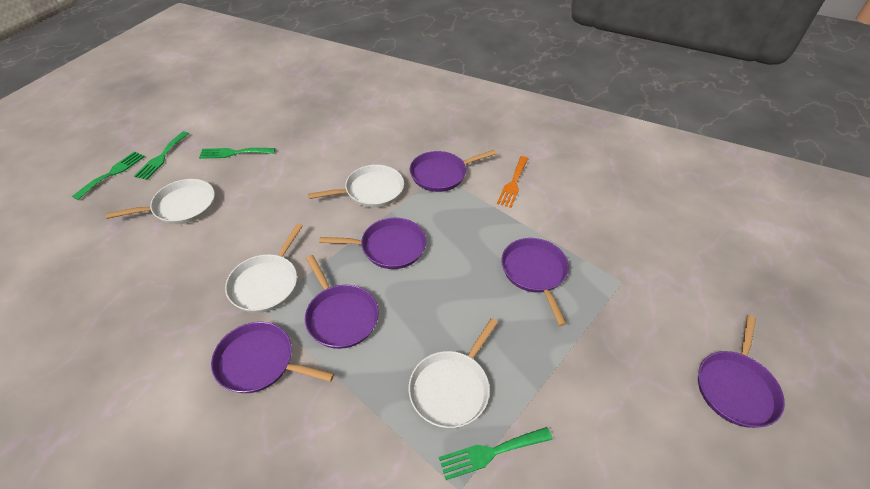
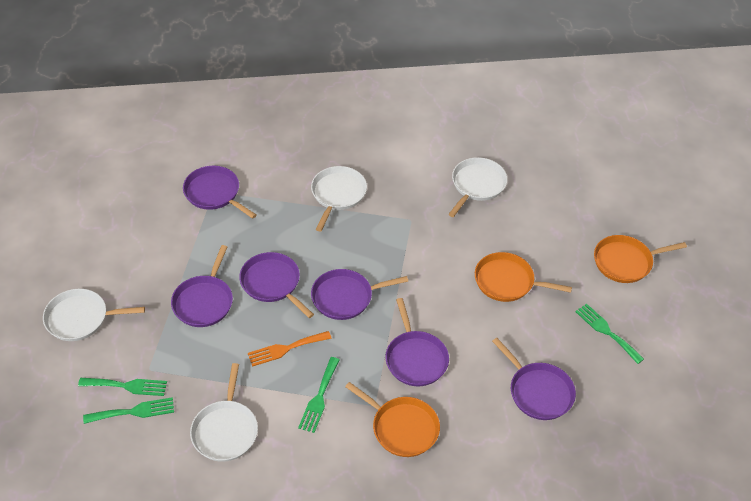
orange pan: 0 -> 3

